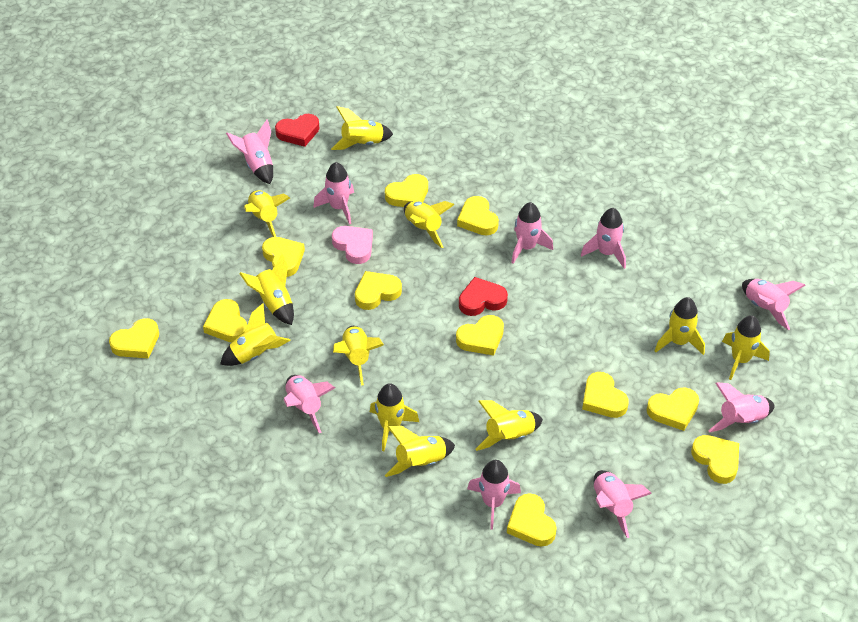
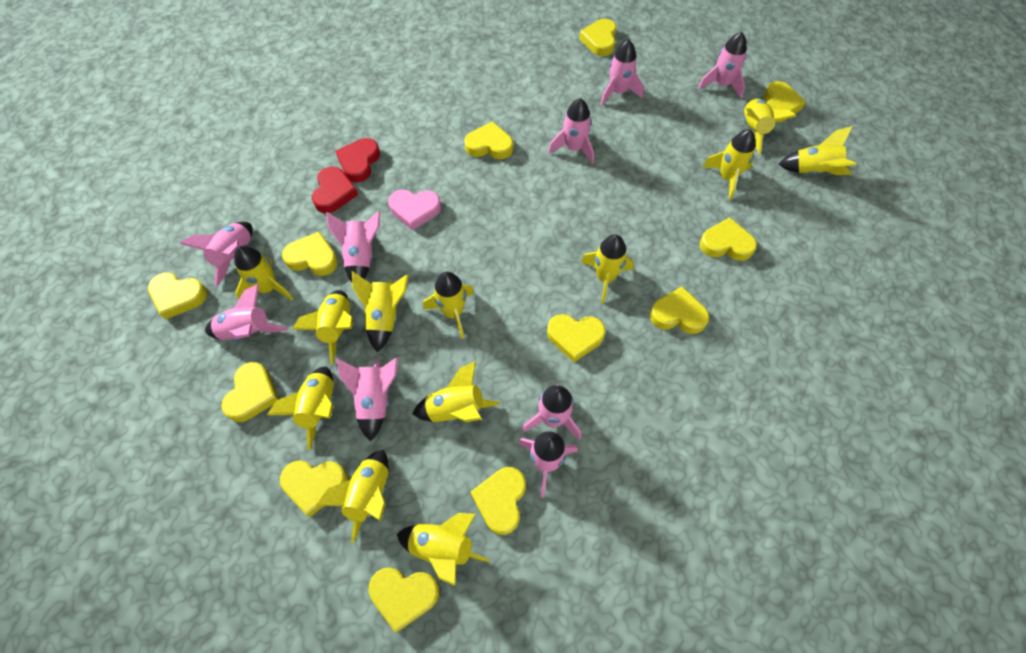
yellow heart: 11 -> 12
yellow rocket: 11 -> 12

